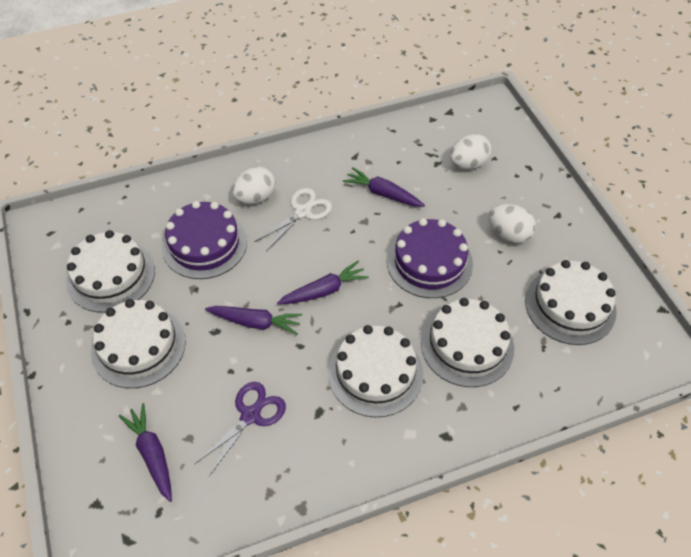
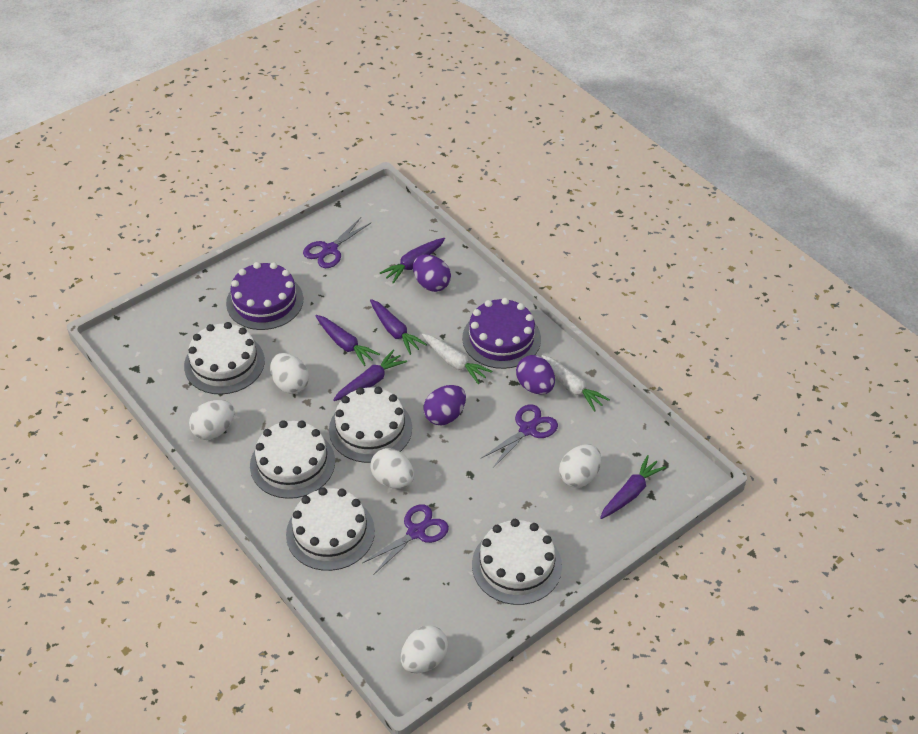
purple carrot: 4 -> 5
purple egg: 0 -> 3
purple scissors: 1 -> 3
white carrot: 0 -> 2
white egg: 3 -> 5
white scissors: 1 -> 0

